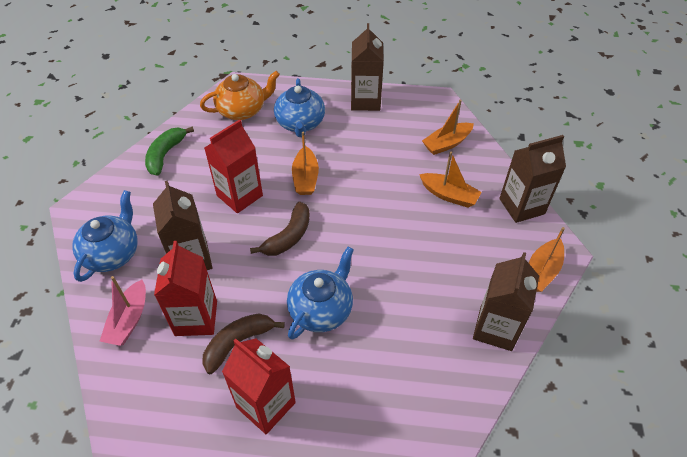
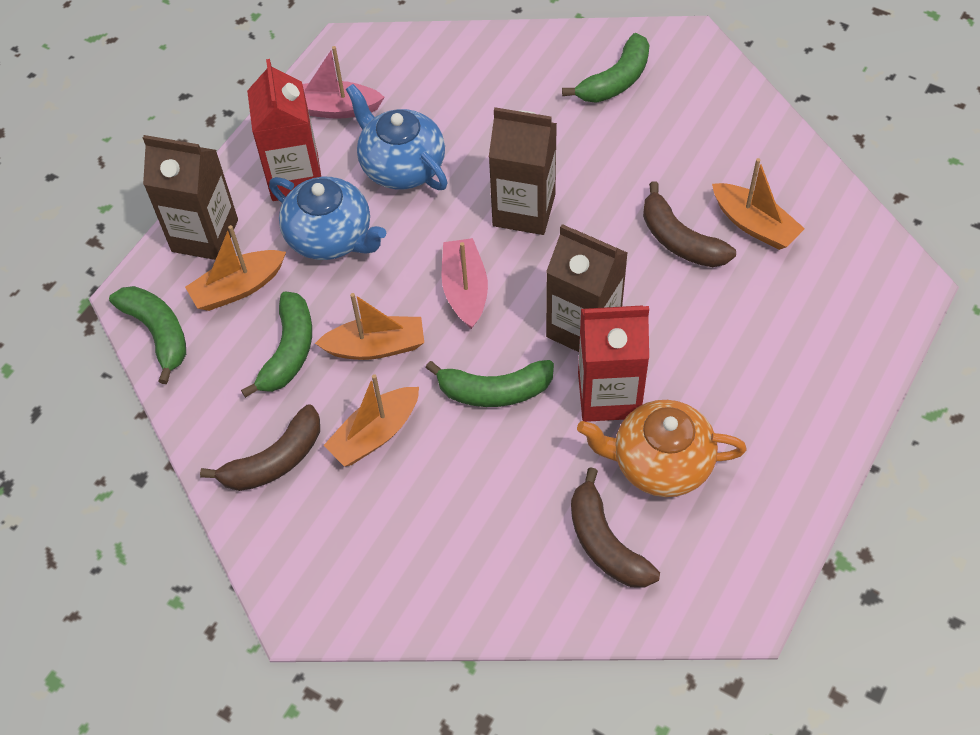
blue teapot: 3 -> 2
brown banana: 2 -> 3
brown carton: 4 -> 3
green banana: 1 -> 4
pink boat: 1 -> 2
red carton: 3 -> 2

